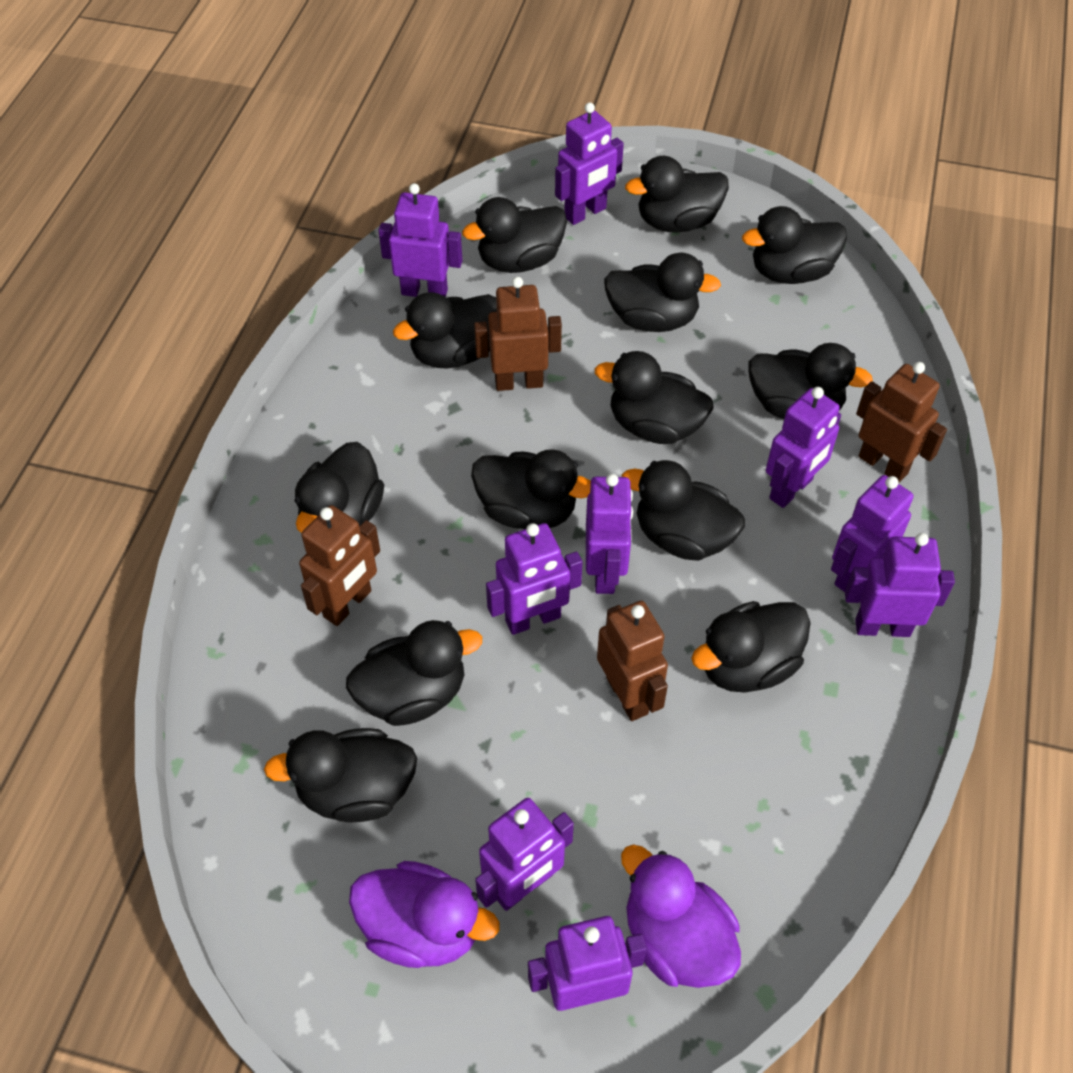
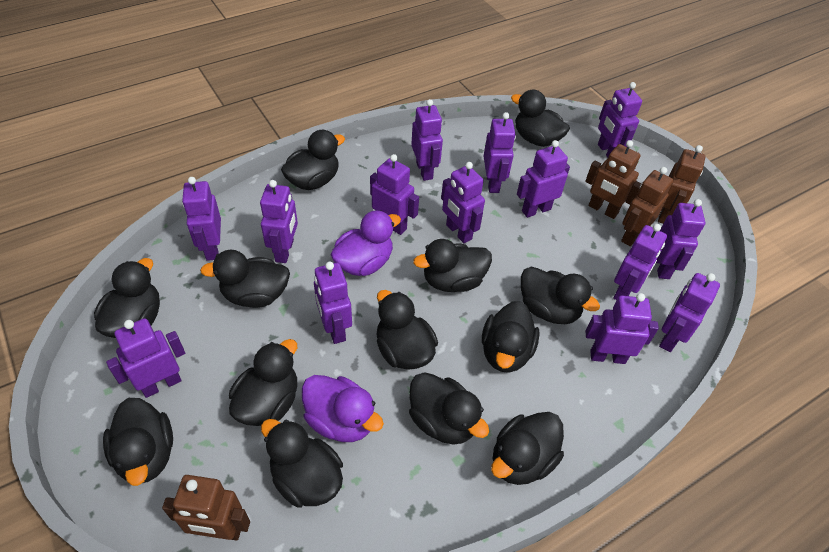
purple robot: 9 -> 14

